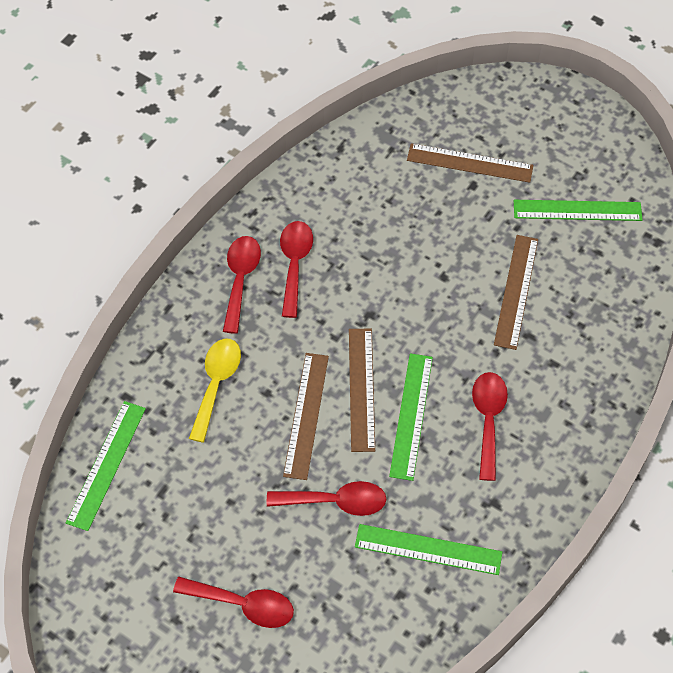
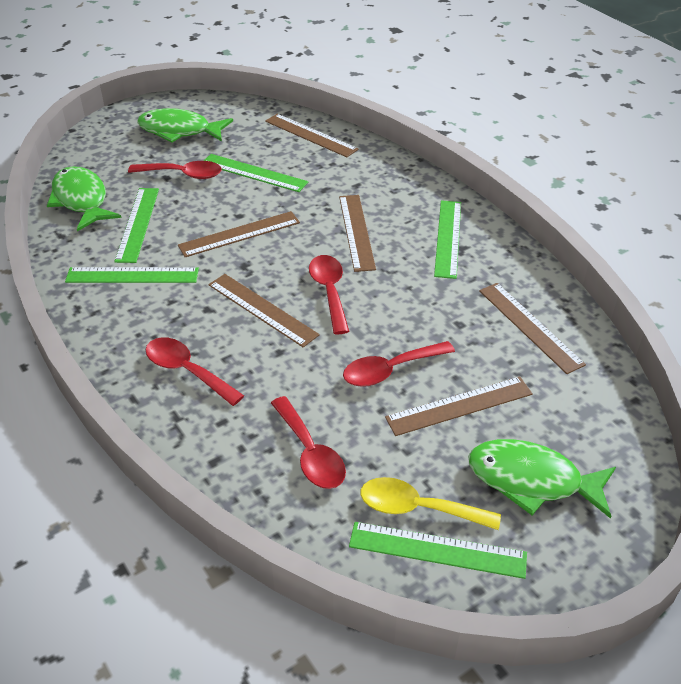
brown ruler: 4 -> 6
green fish: 0 -> 3
green ruler: 4 -> 5

